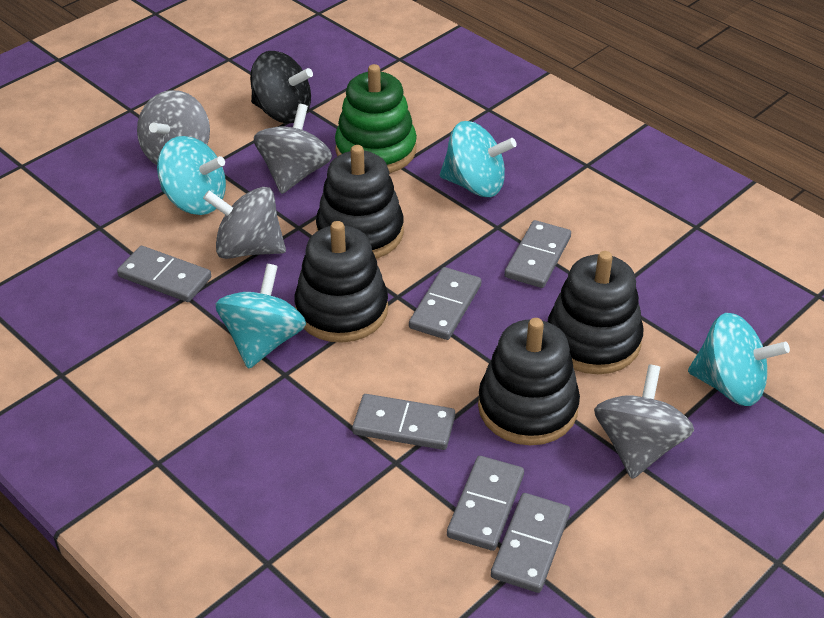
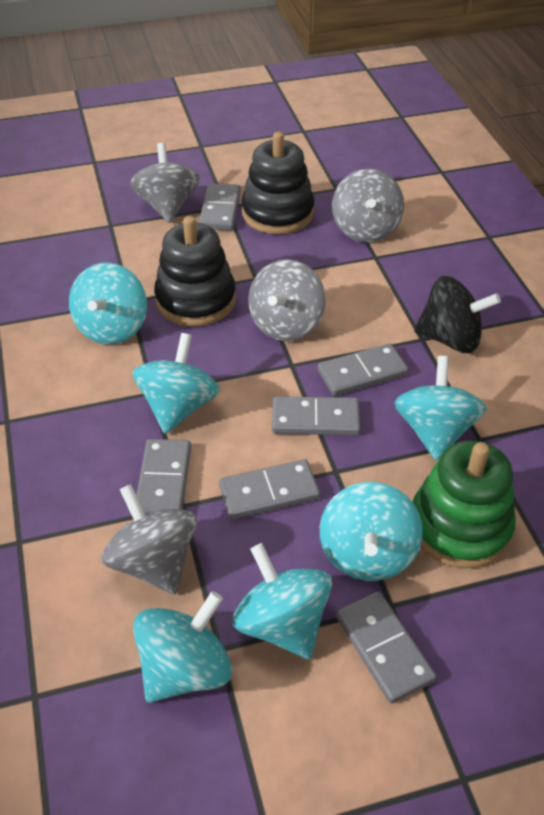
black stacking toy: 4 -> 2
turquoise spinning top: 4 -> 6

